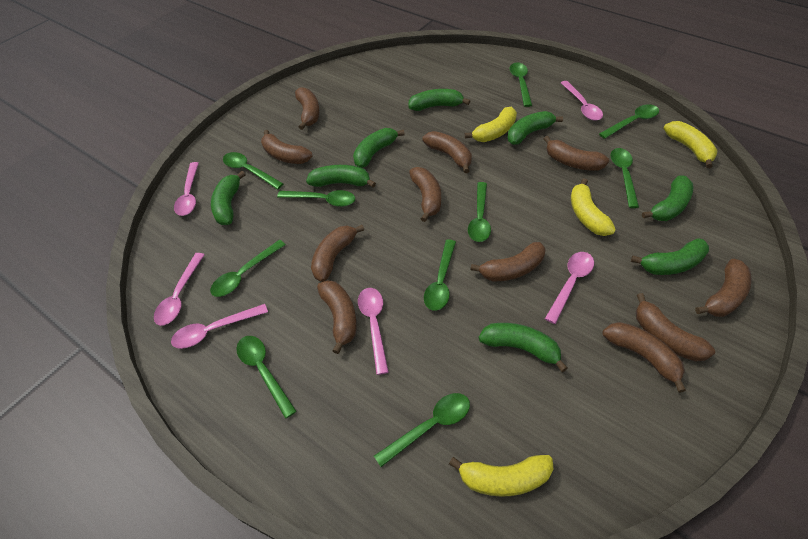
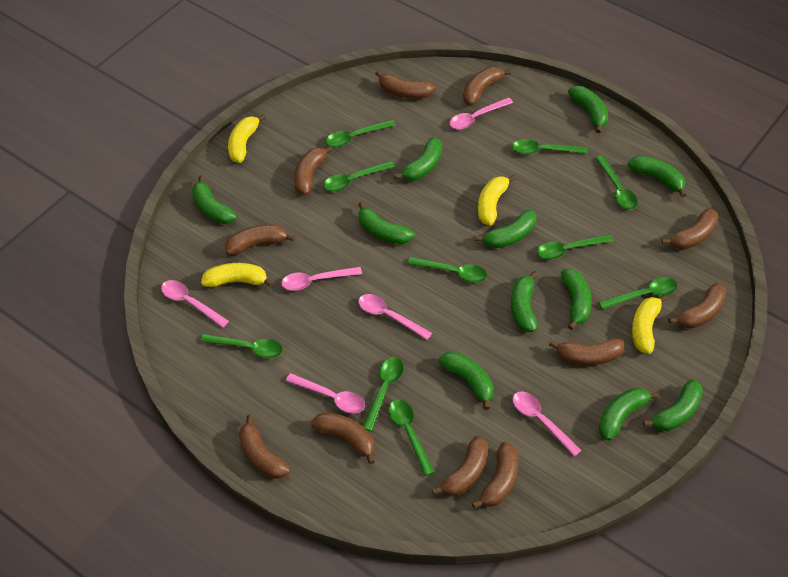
green banana: 8 -> 11

